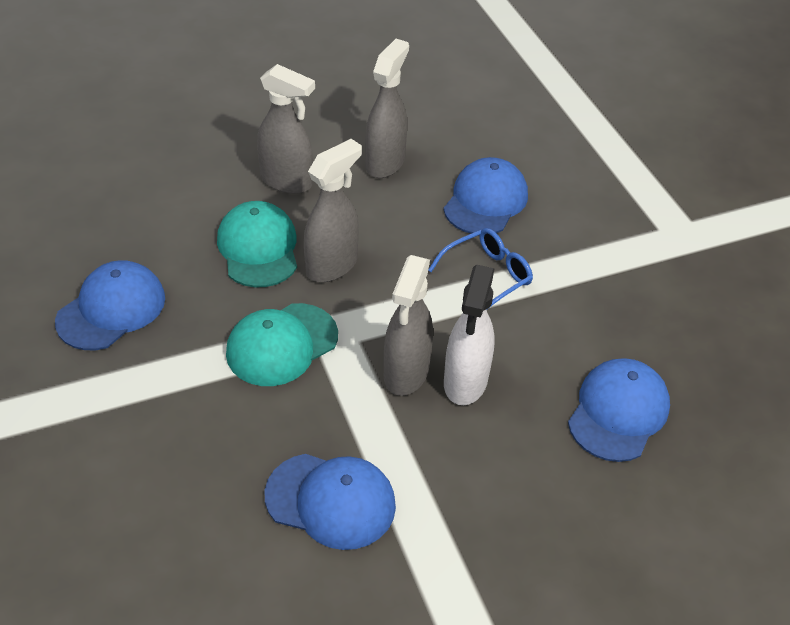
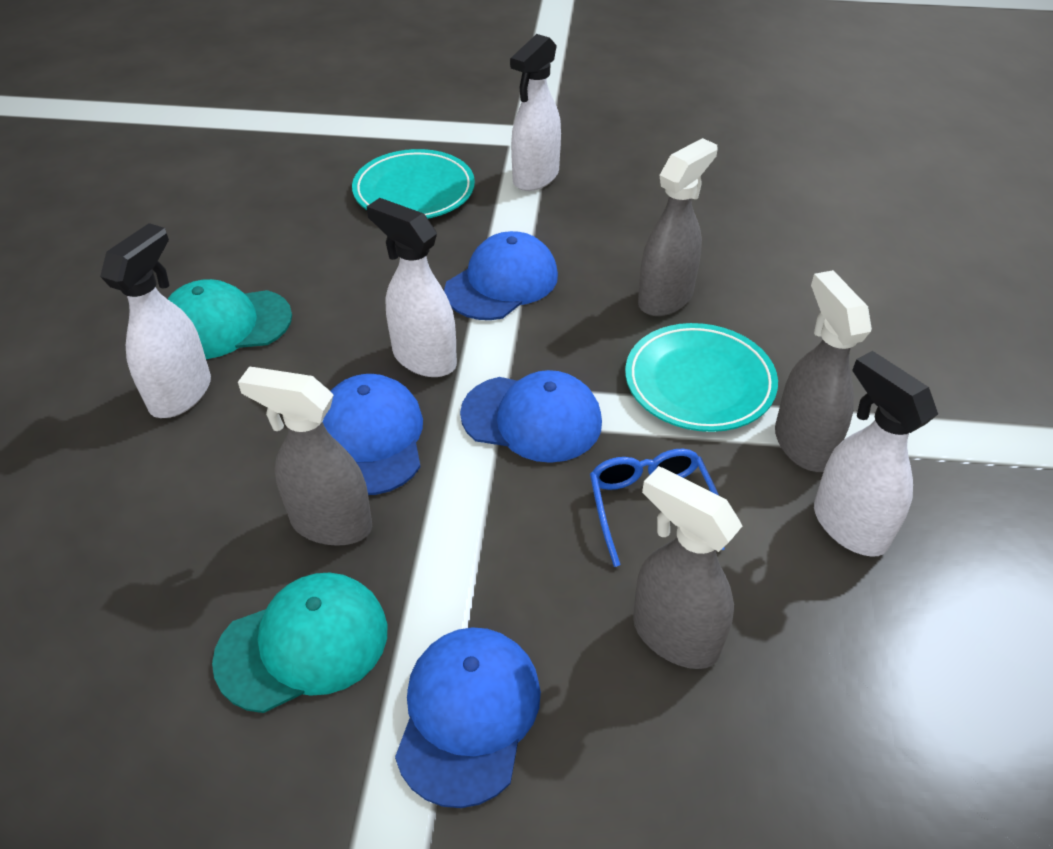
turquoise plate: 0 -> 2
white spray bottle: 1 -> 4

